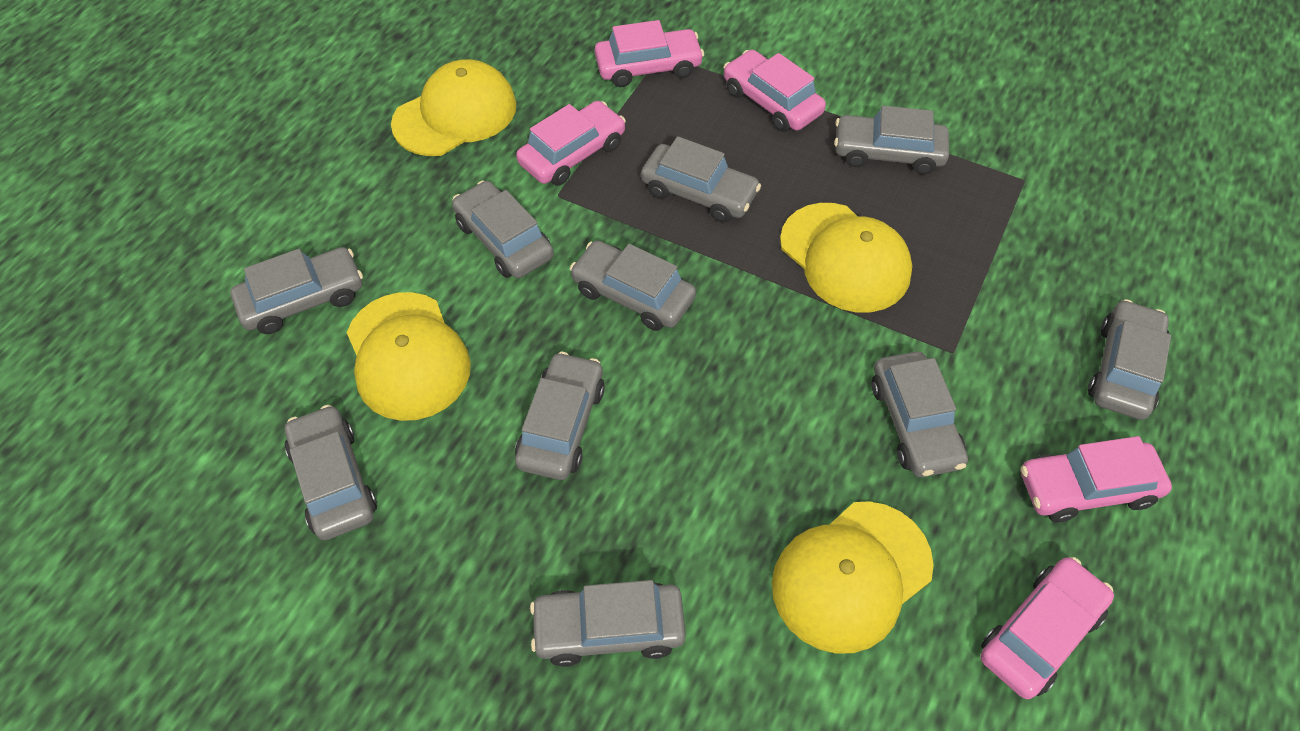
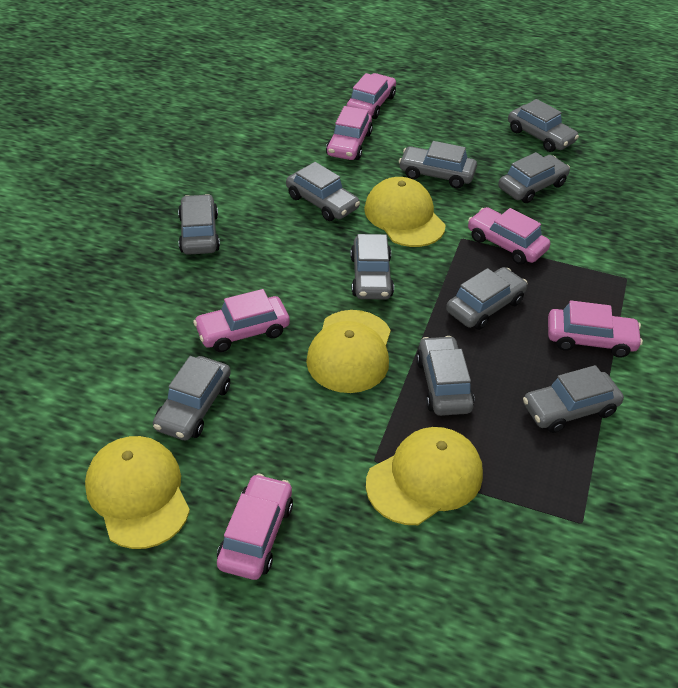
pink car: 5 -> 6

